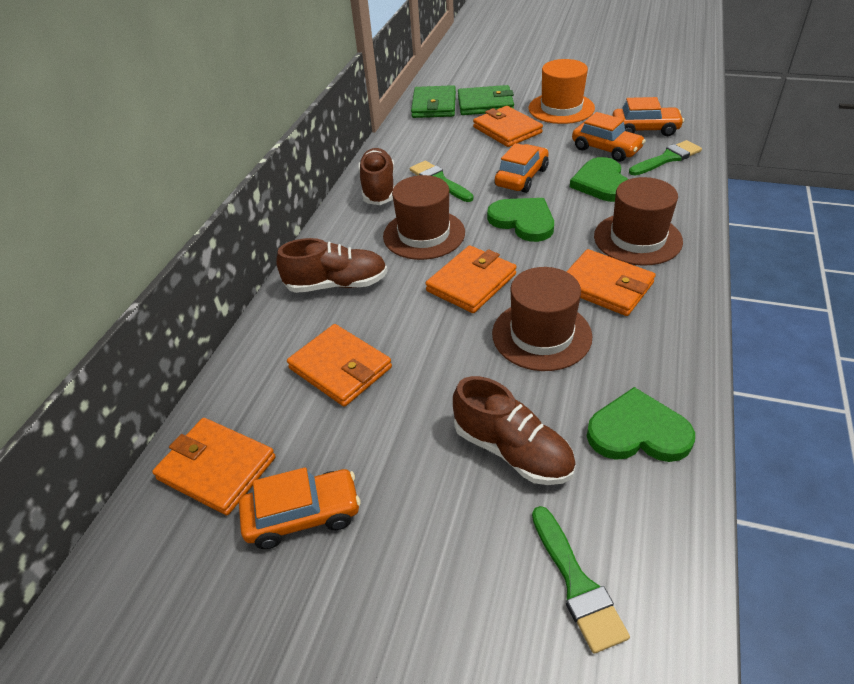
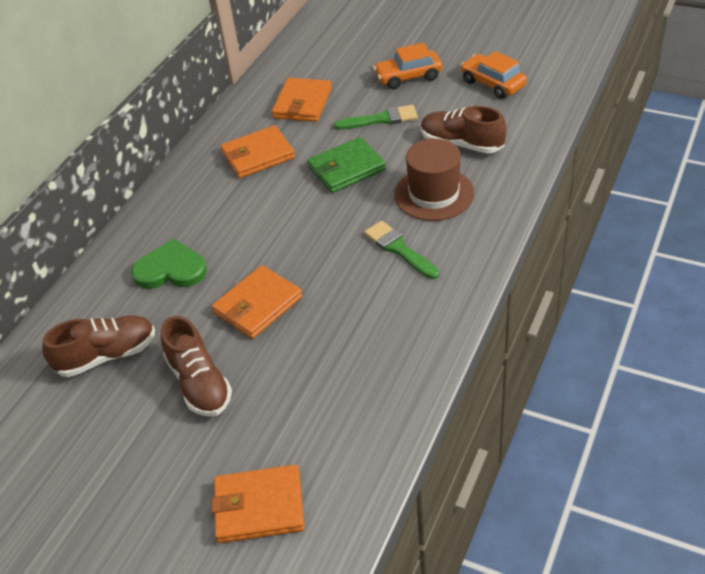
brown hat: 3 -> 1
green brush: 3 -> 2
green heart: 3 -> 1
green wallet: 2 -> 1
orange car: 4 -> 2
orange hat: 1 -> 0
orange wallet: 5 -> 4

